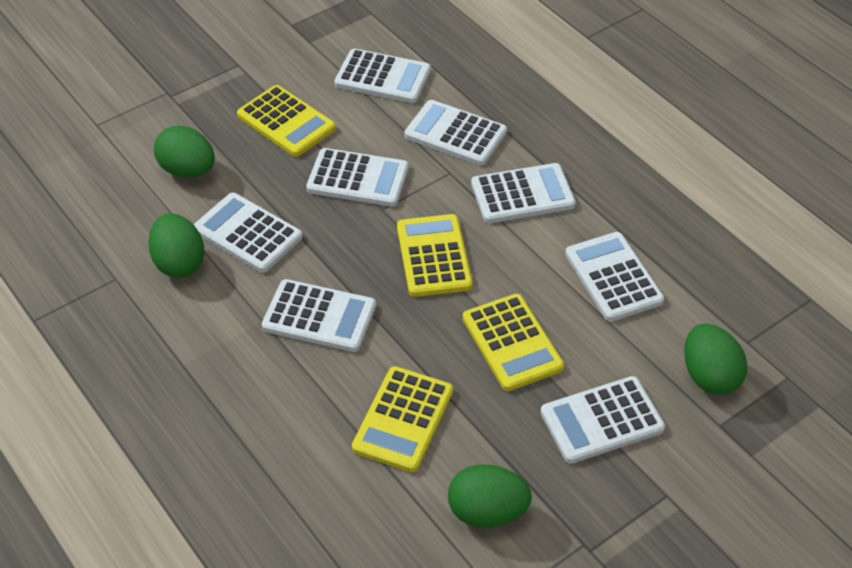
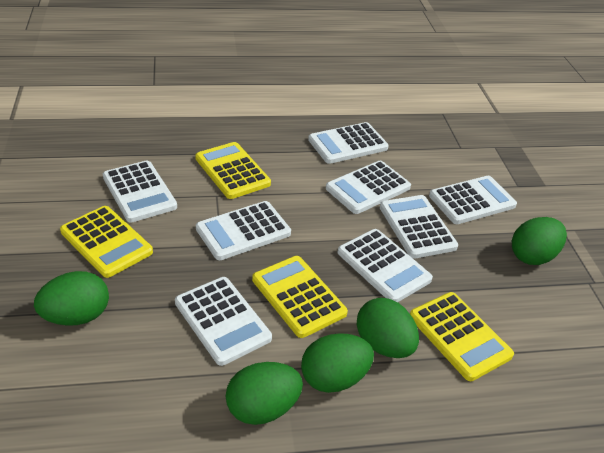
green egg: 4 -> 5

